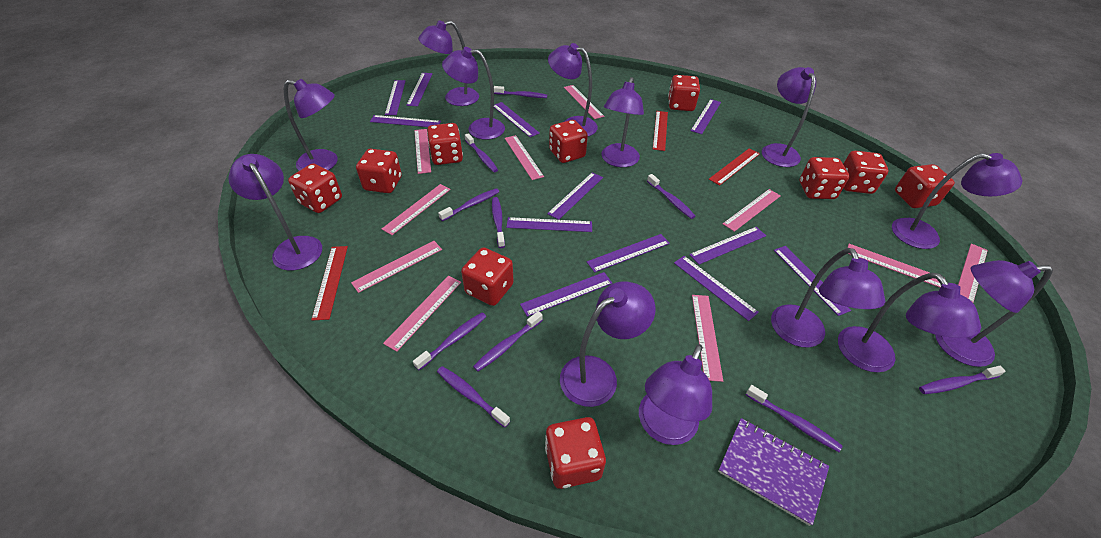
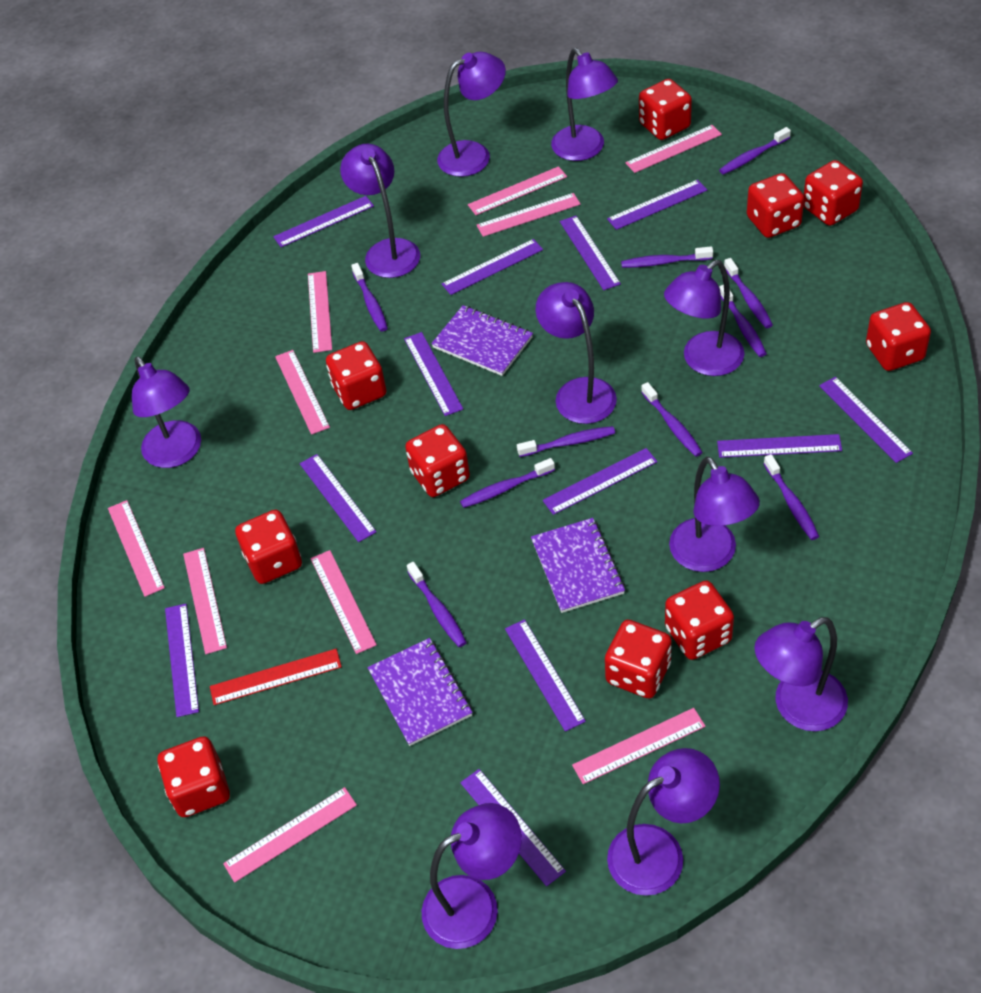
purple lamp: 13 -> 10
purple notebook: 1 -> 3
red ruler: 3 -> 1

